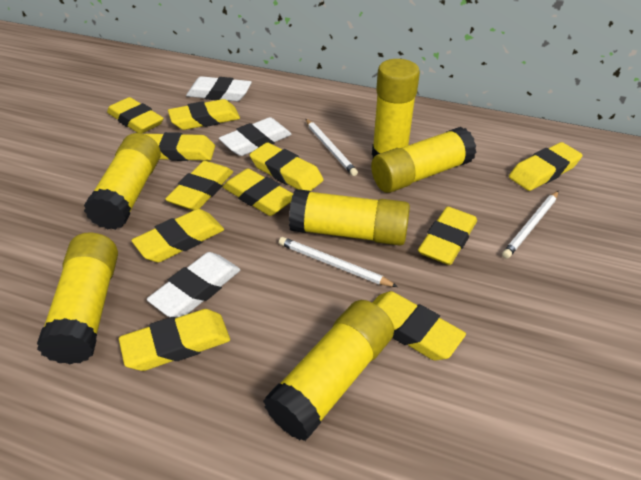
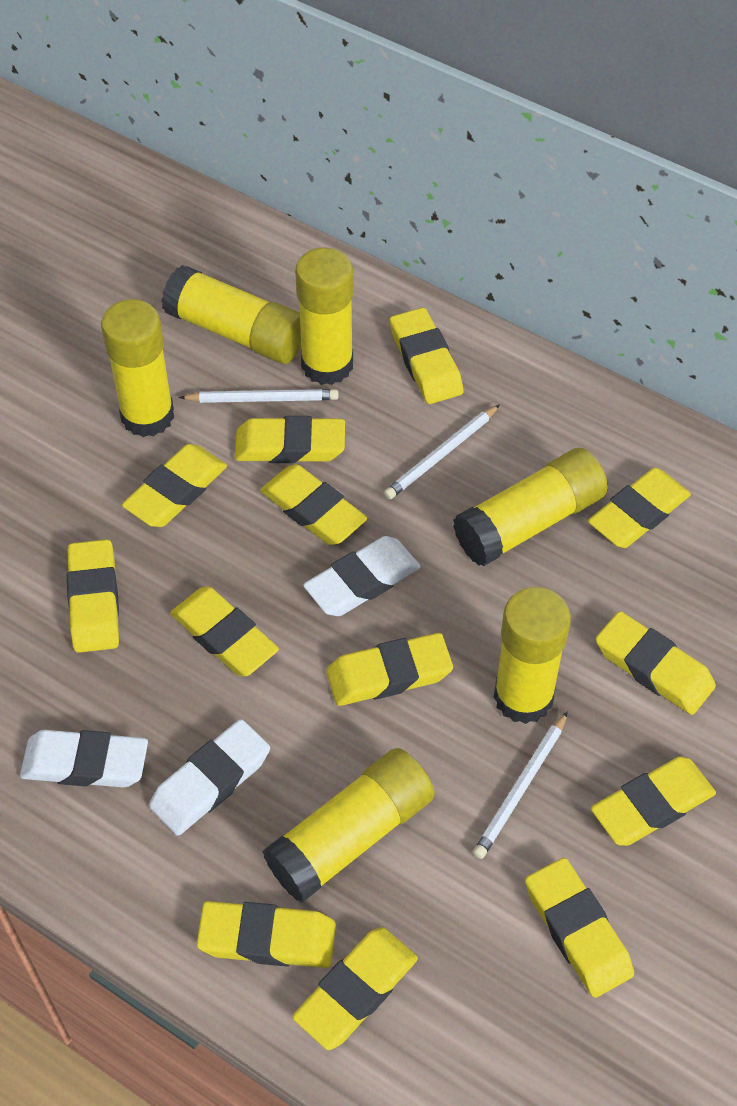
yellow eraser: 11 -> 13

